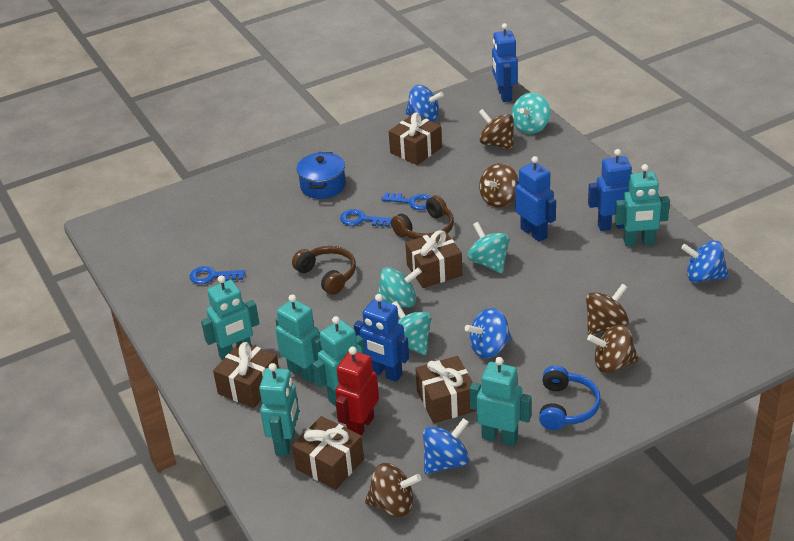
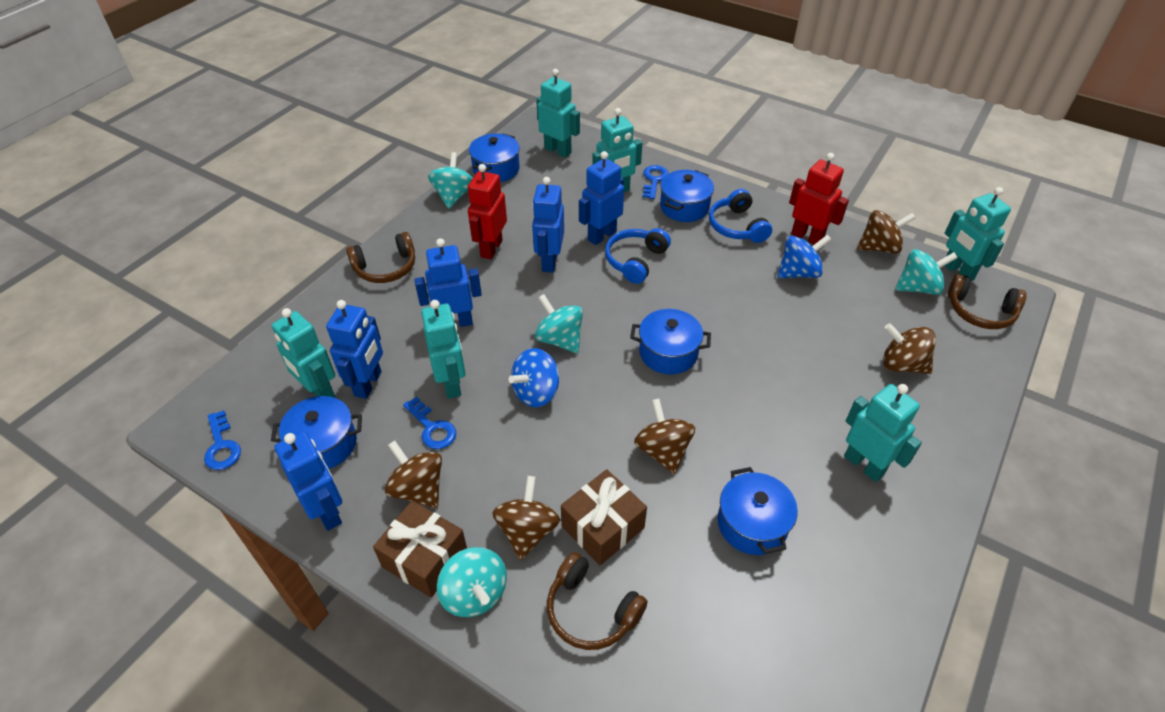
blue headphones: 1 -> 2
blue pot: 1 -> 5
blue robot: 4 -> 5
blue spinning top: 4 -> 2
brown gift: 5 -> 2
brown headphones: 2 -> 3
red robot: 1 -> 2

